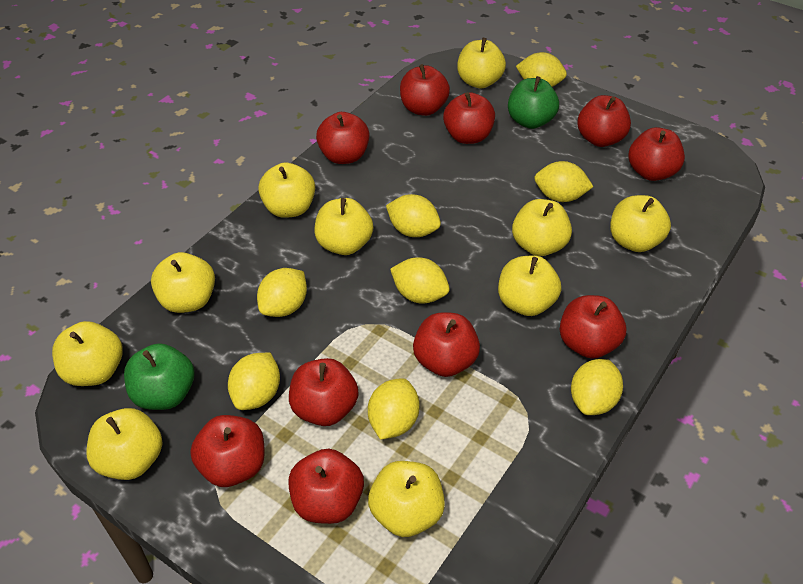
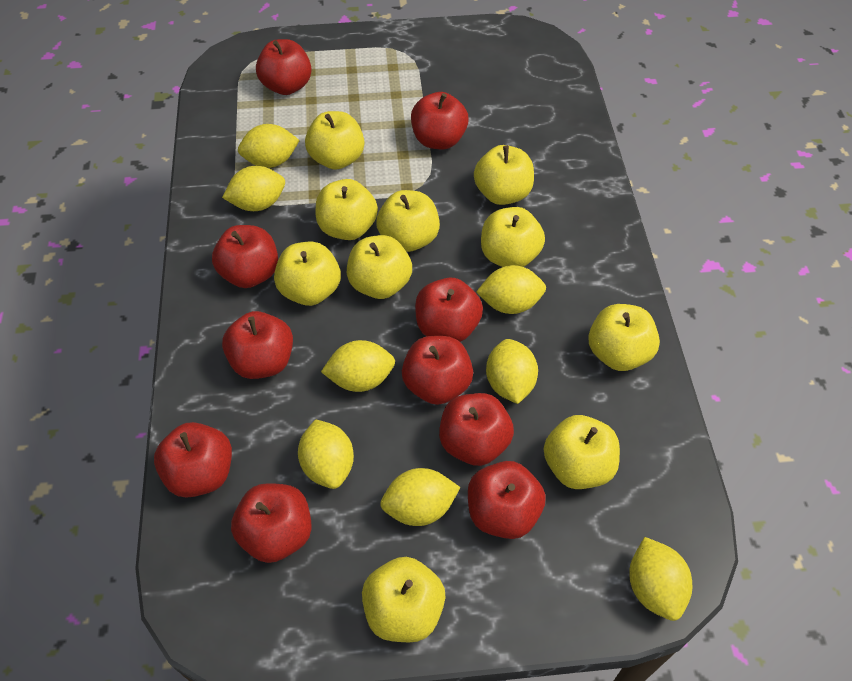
green apple: 2 -> 0

